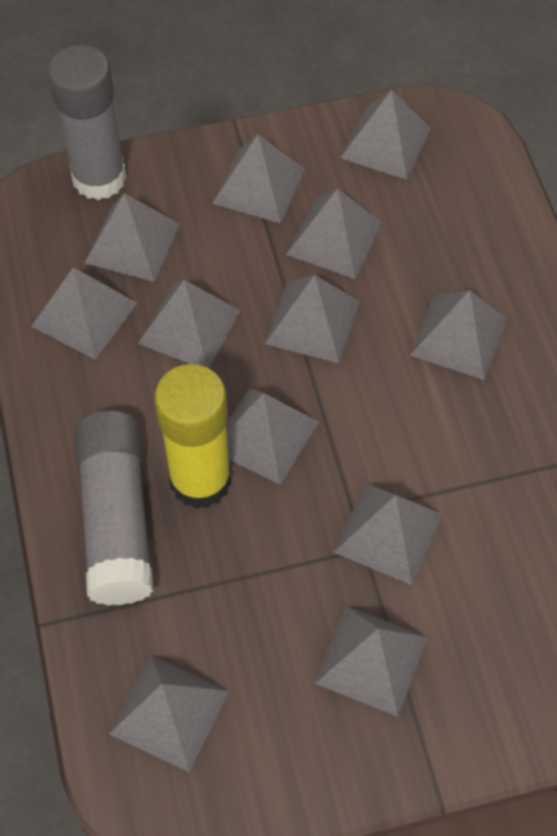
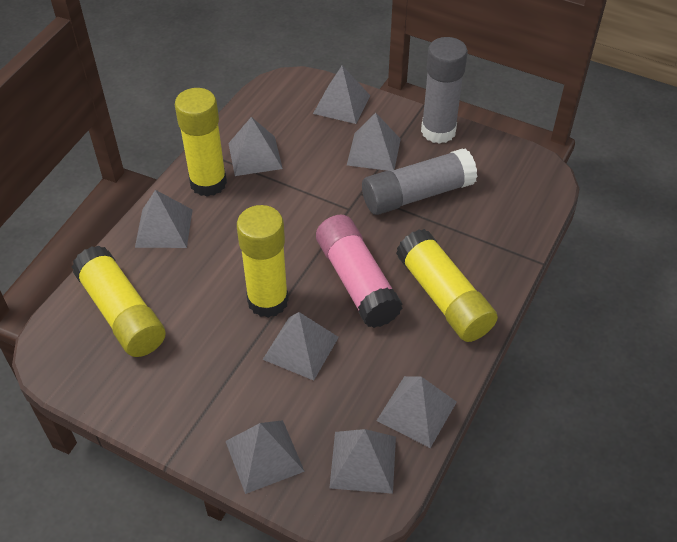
grey pyramid: 12 -> 8
pink glue stick: 0 -> 1
yellow glue stick: 1 -> 4

